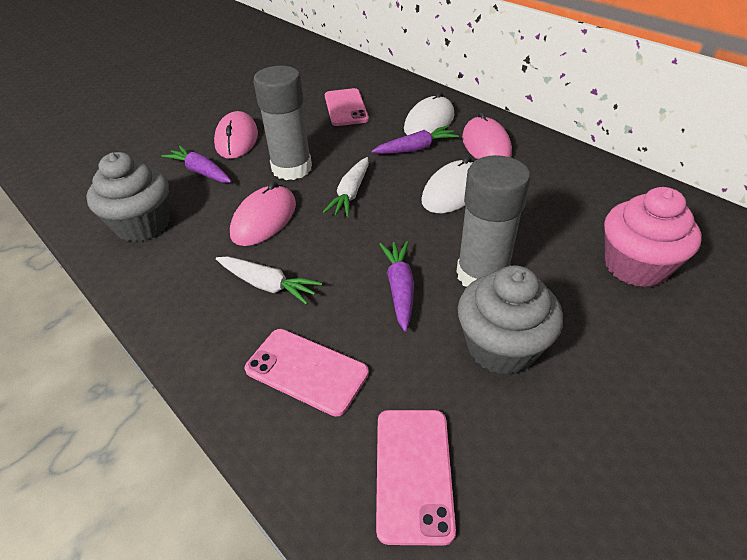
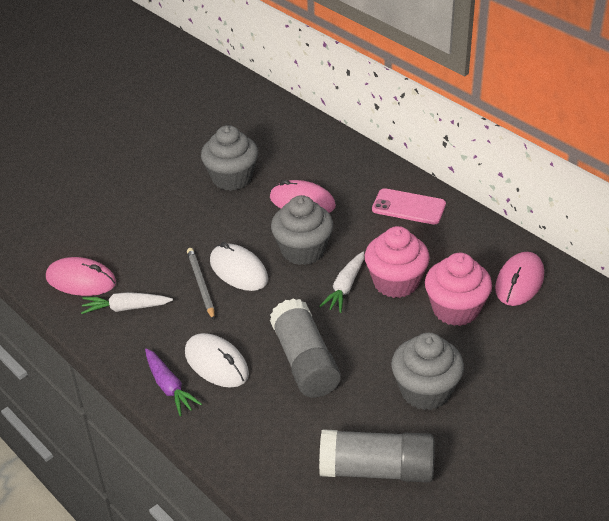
grey cupcake: 2 -> 3
grey pencil: 0 -> 1
pink cupcake: 1 -> 2
pink phone: 3 -> 1
purple carrot: 3 -> 1

